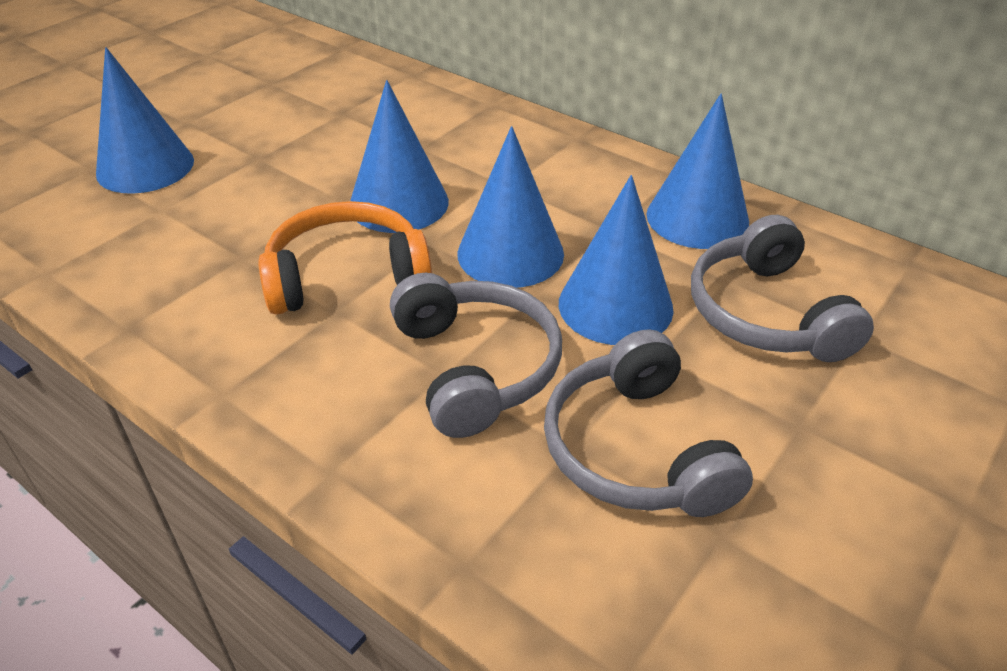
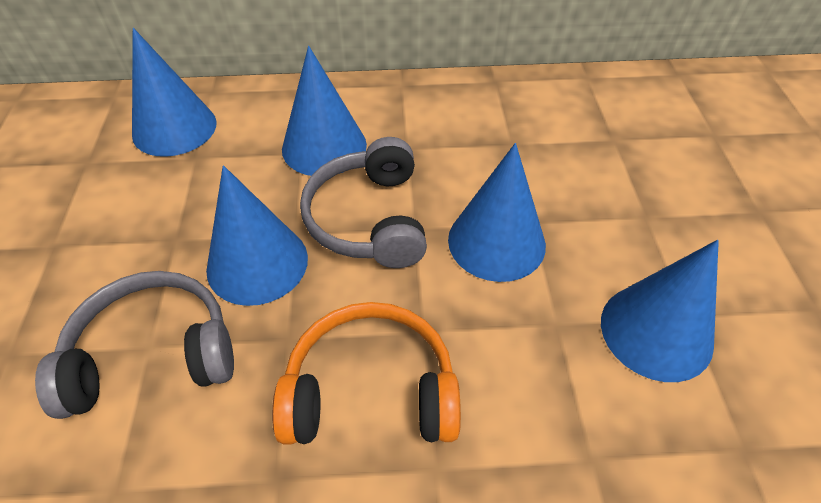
grey headphones: 3 -> 2

